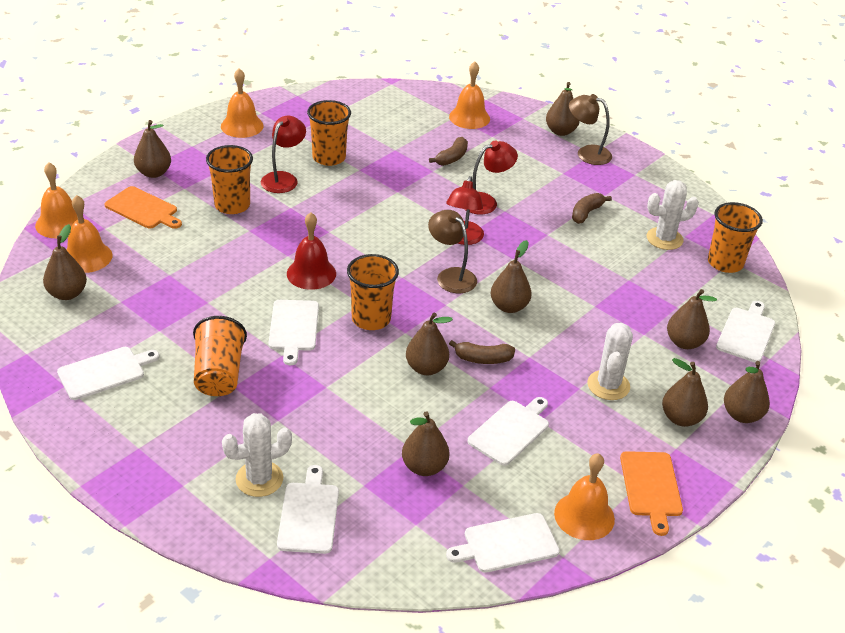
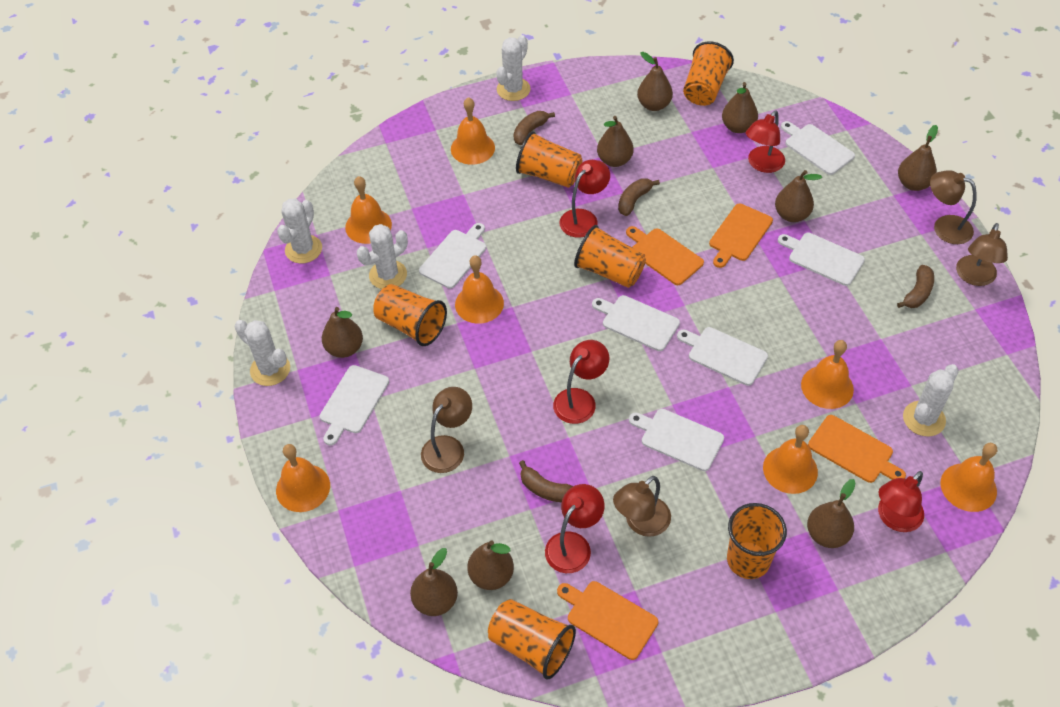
brown banana: 3 -> 4
brown lamp: 2 -> 4
orange bell: 5 -> 7
orange cup: 5 -> 6
orange cutting board: 2 -> 4
red bell: 1 -> 0
red lamp: 3 -> 5
white cactus: 3 -> 5
white cutting board: 6 -> 7

